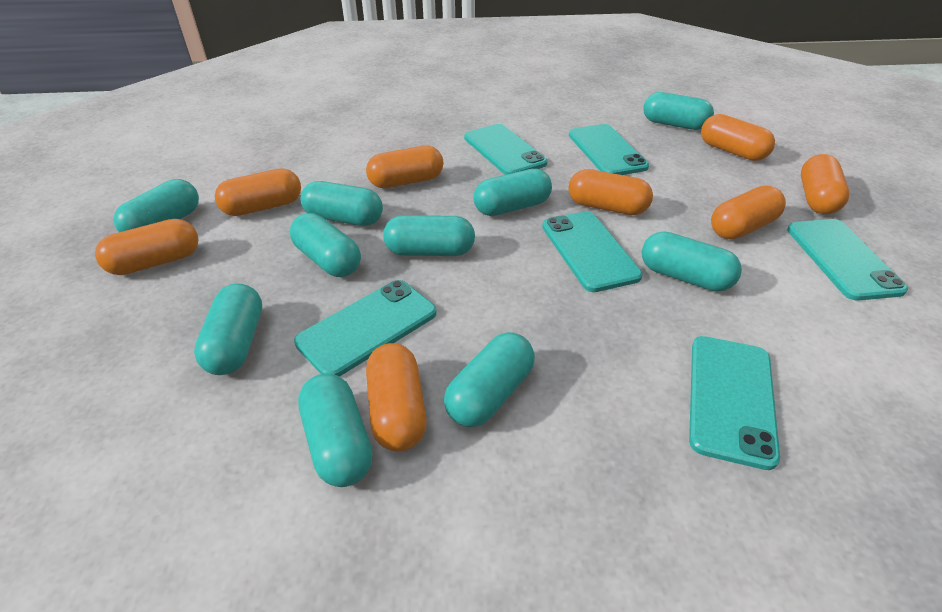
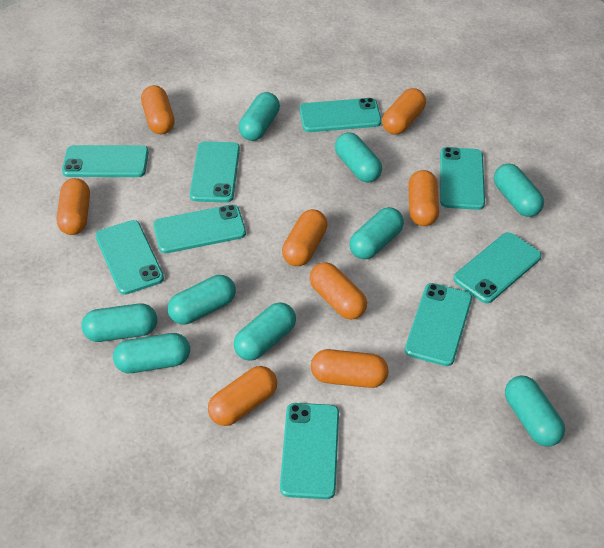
turquoise capsule: 10 -> 9
turquoise phone: 6 -> 9

